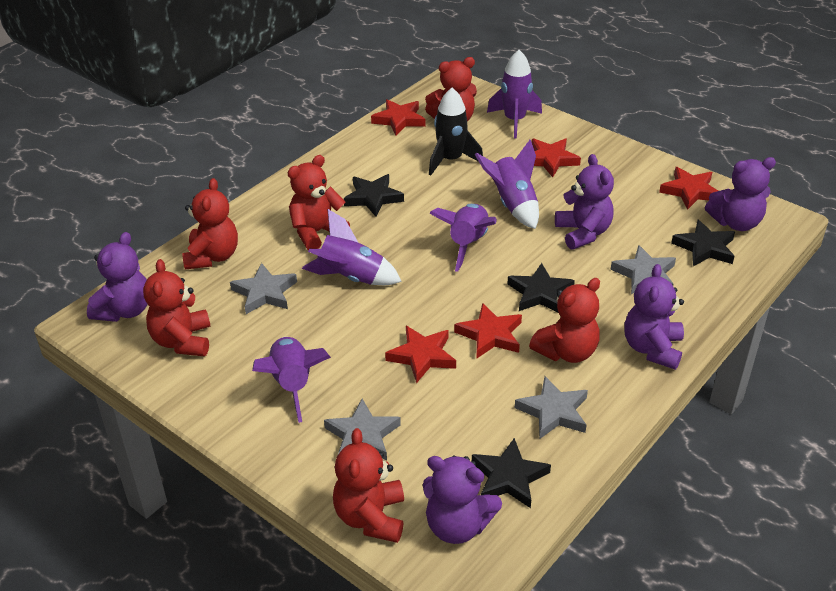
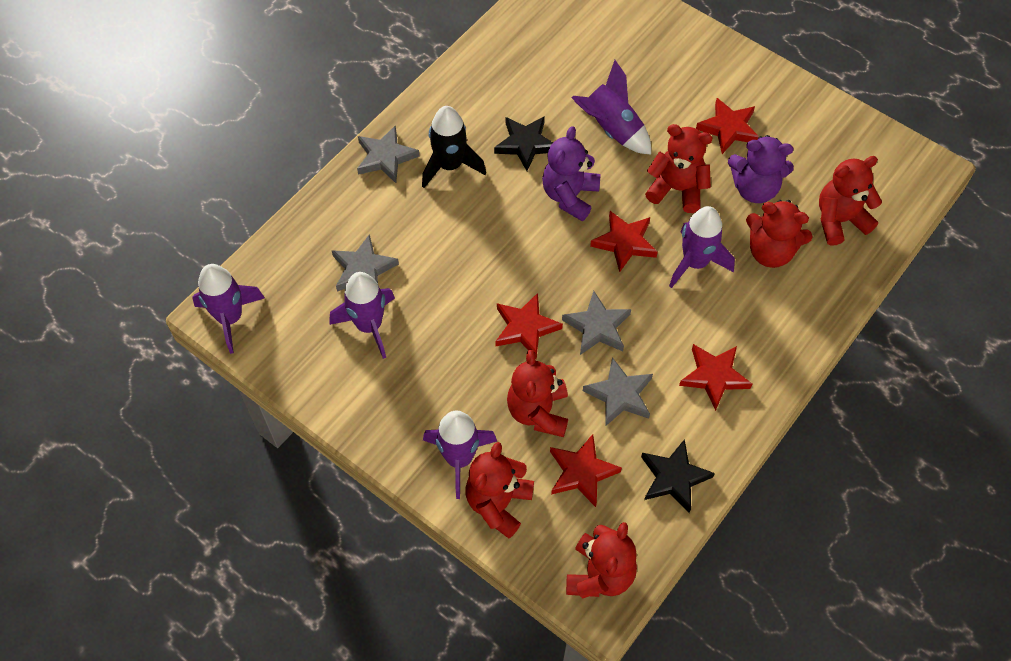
black star: 4 -> 2
purple teddy bear: 5 -> 2

